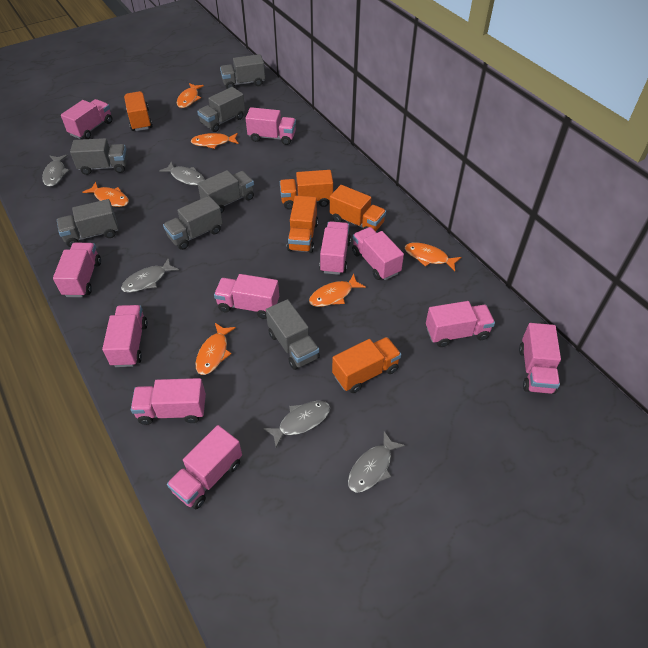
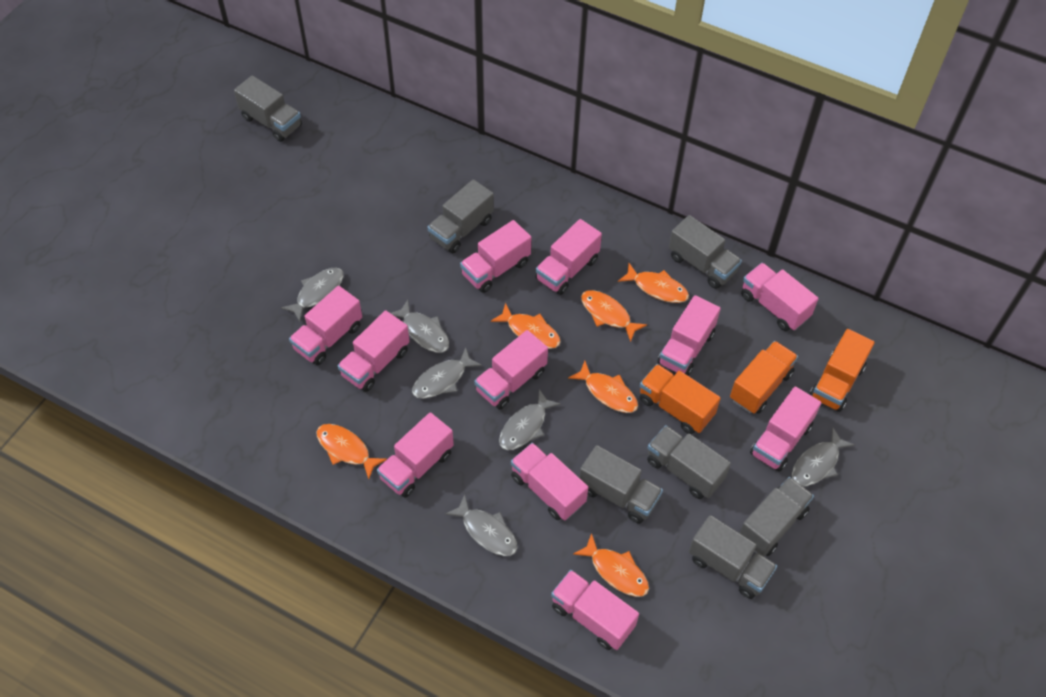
grey fish: 5 -> 6
orange truck: 5 -> 3

